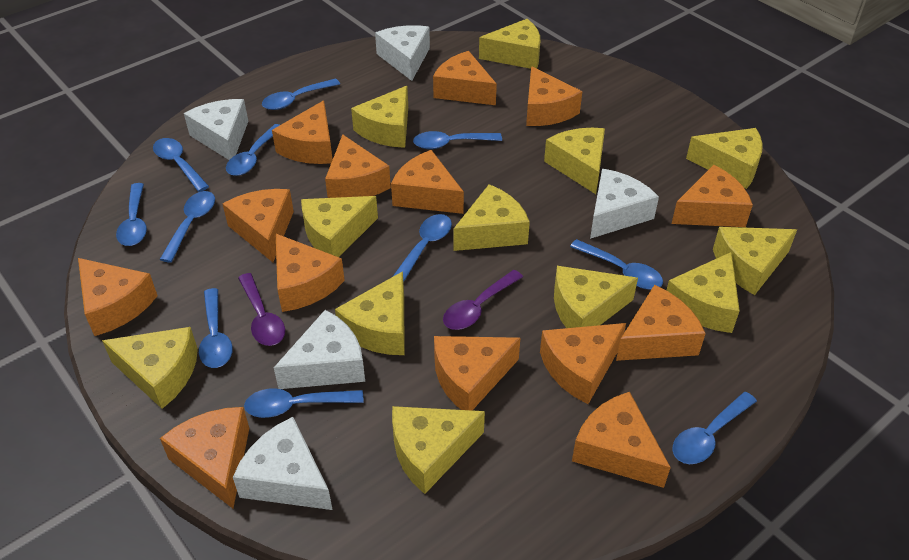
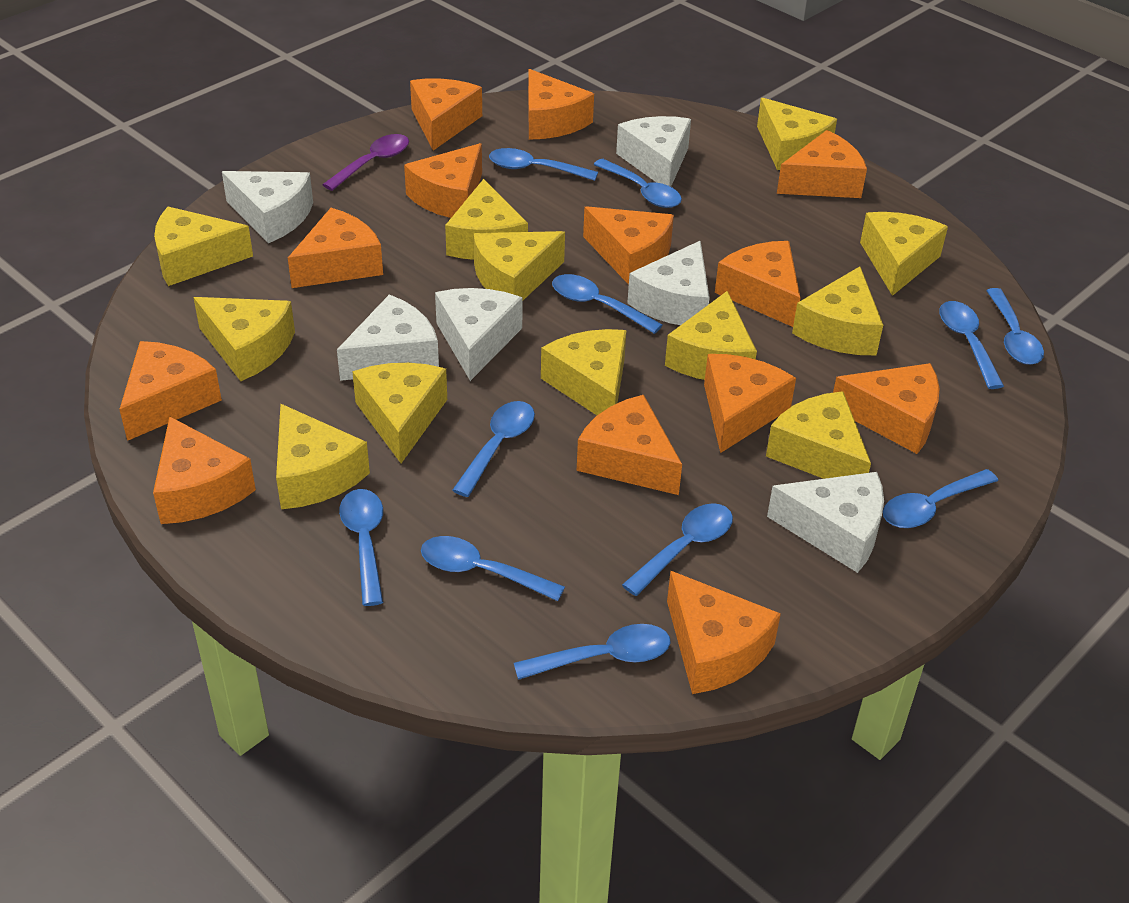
orange cheese: 14 -> 13
purple spoon: 2 -> 1
white cheese: 5 -> 6

